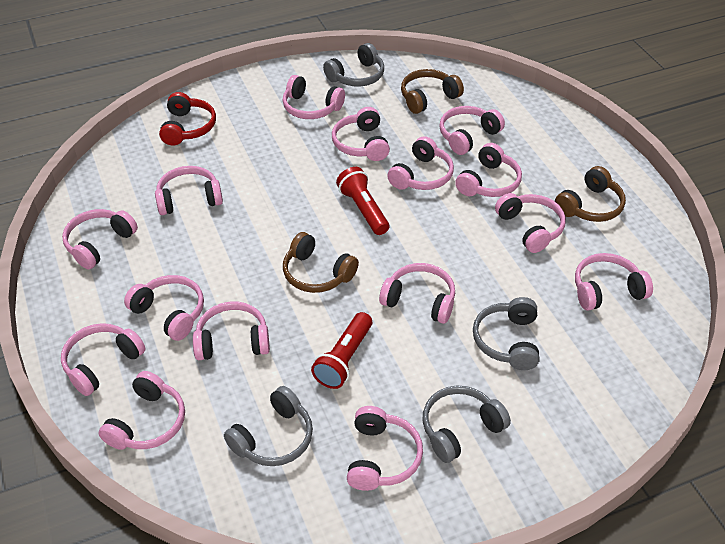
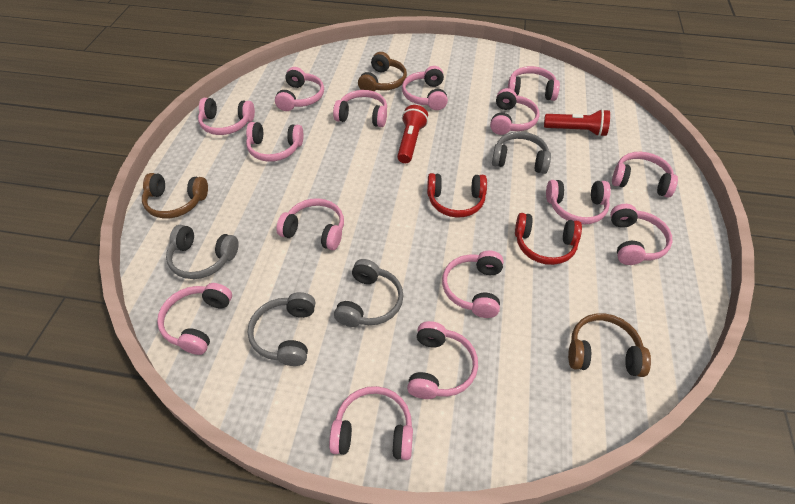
red headphones: 1 -> 2

